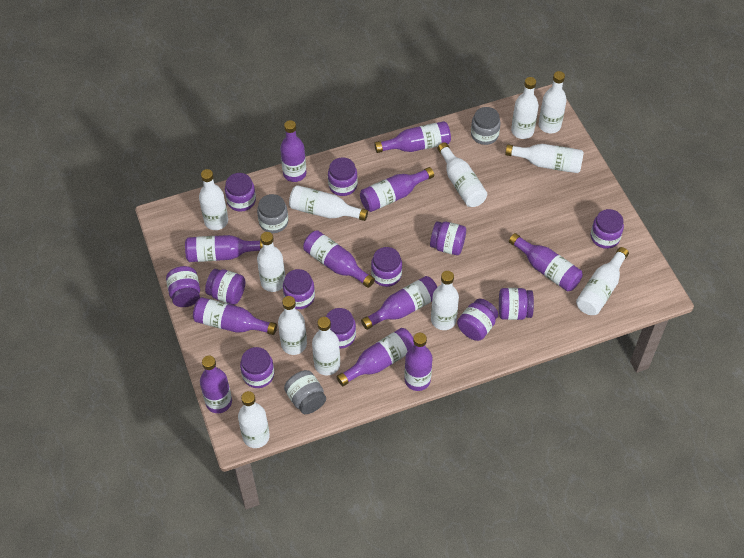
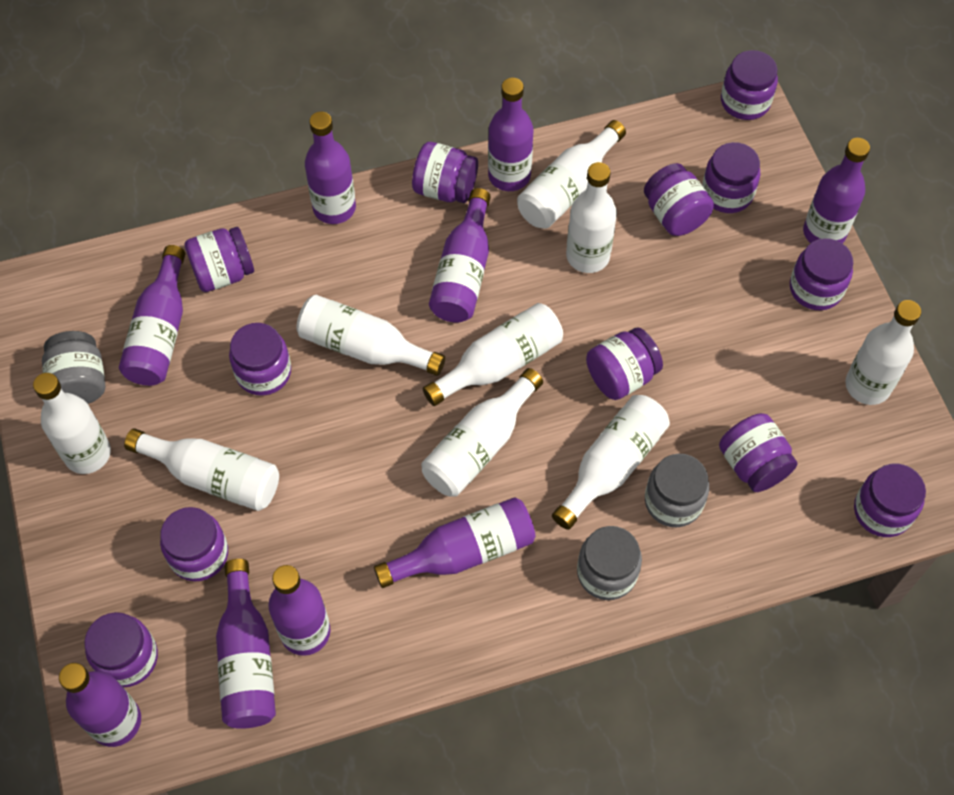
purple bottle: 11 -> 9
white bottle: 12 -> 9

